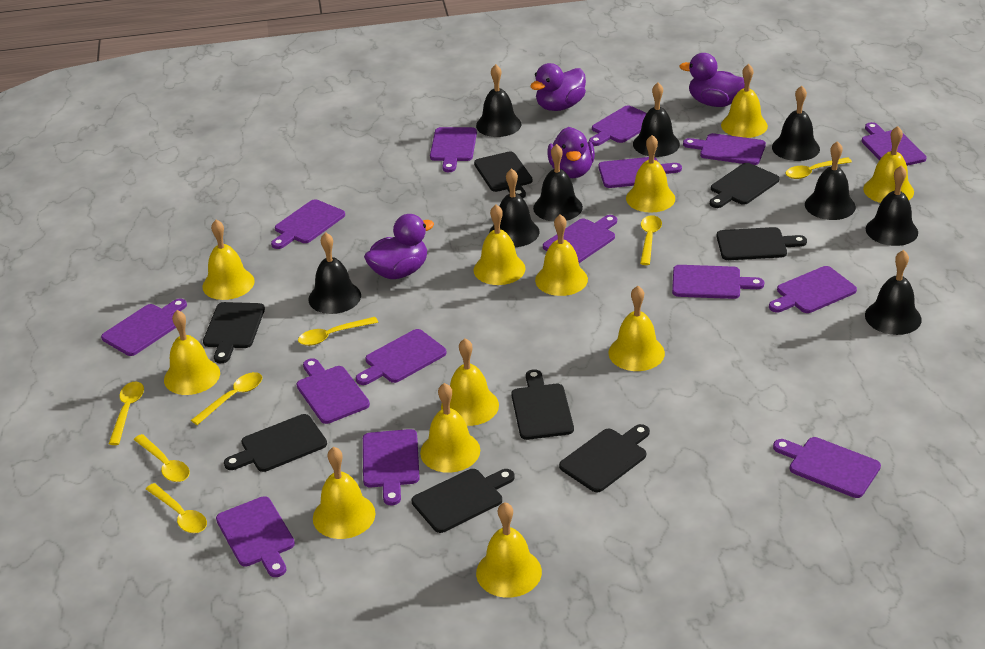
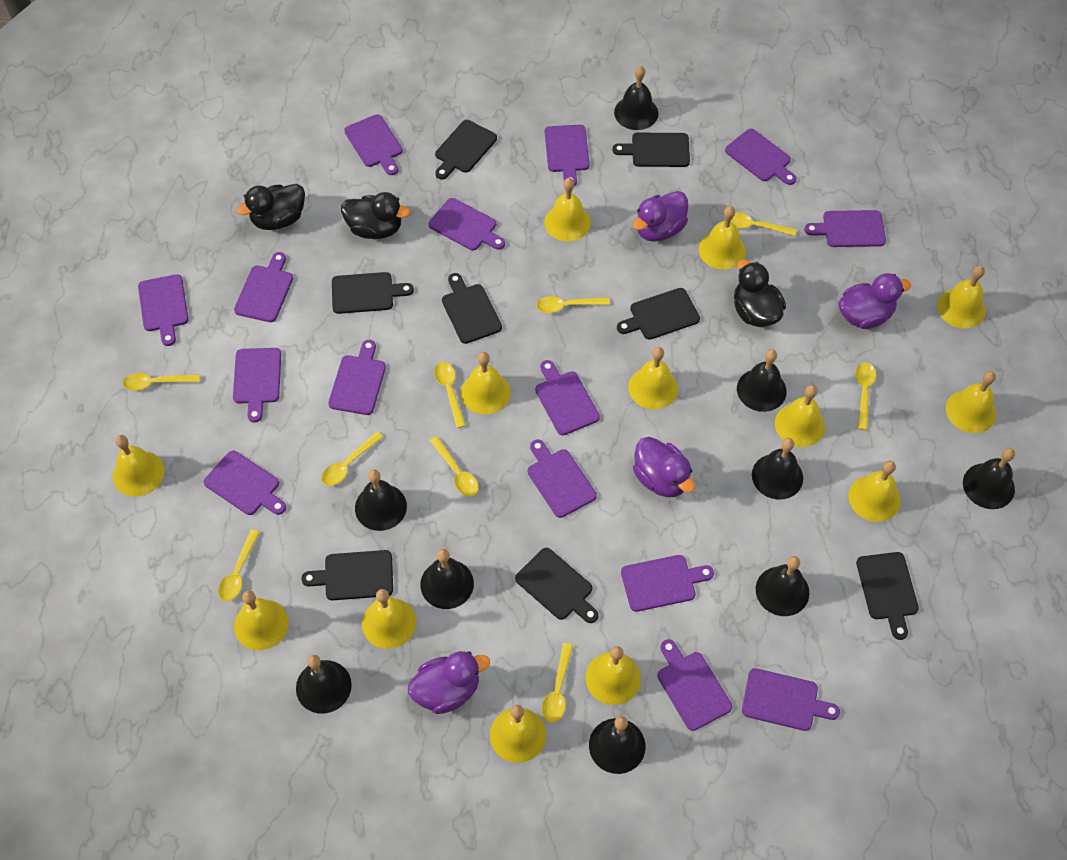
black duck: 0 -> 3
yellow bell: 12 -> 13
yellow spoon: 7 -> 9

